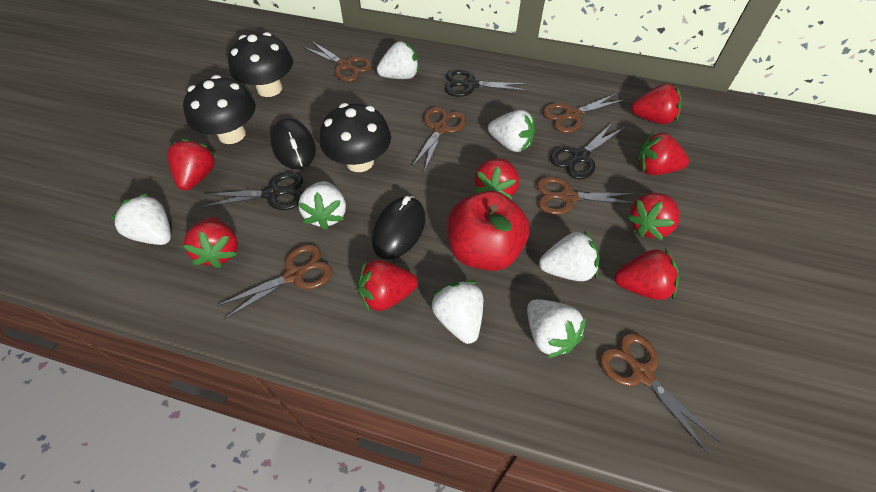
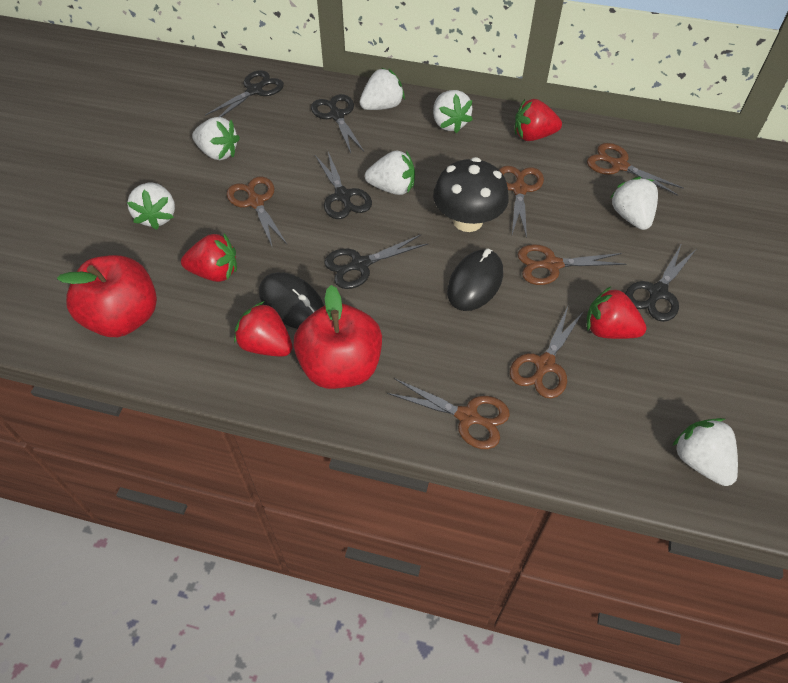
black mushroom: 3 -> 1
black scissors: 3 -> 5
red apple: 1 -> 2
red strawberry: 8 -> 4

